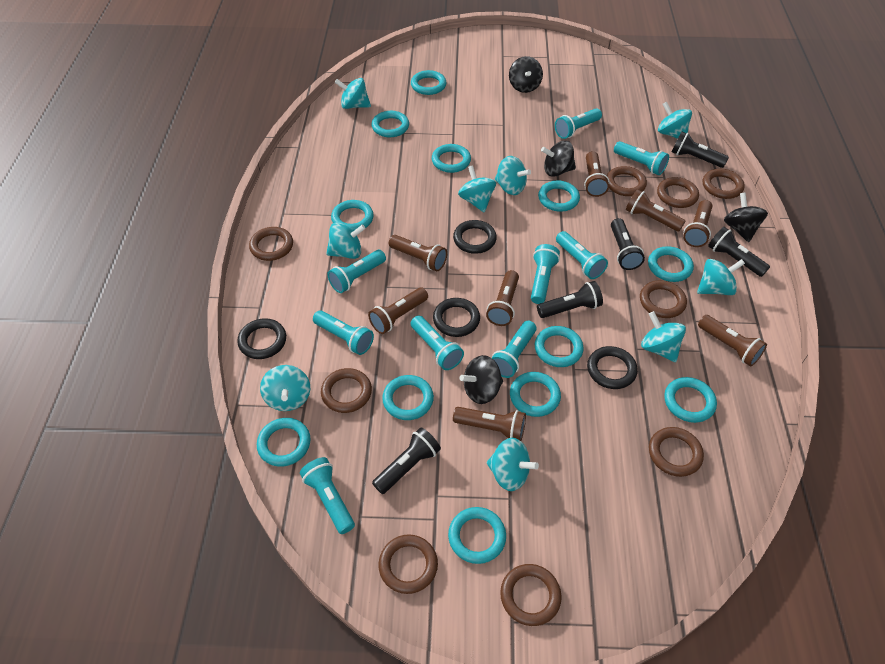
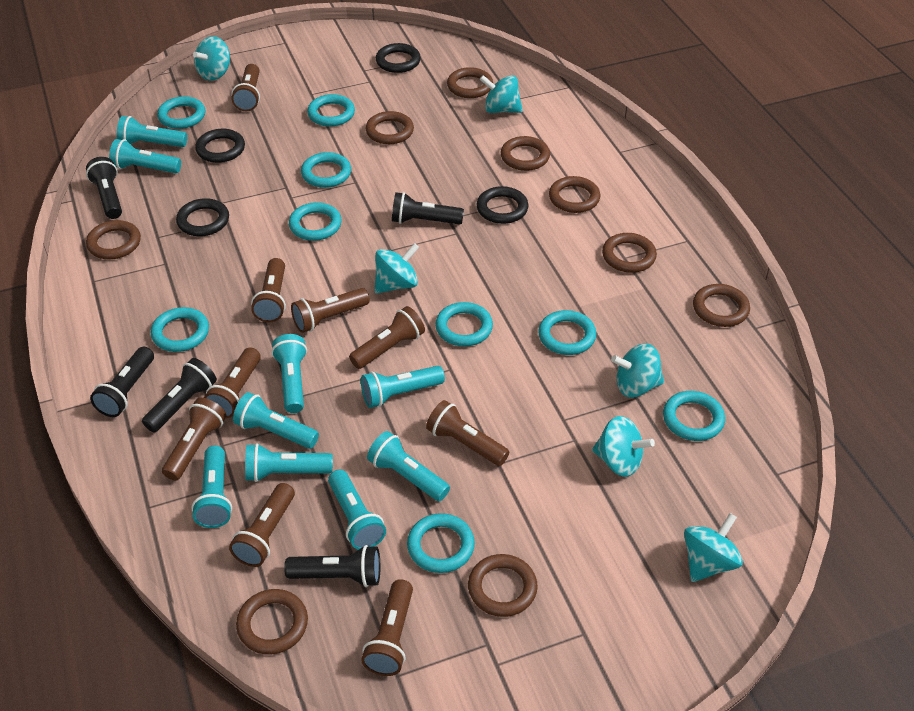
black spinning top: 4 -> 0
brown flashlight: 8 -> 9
turquoise ring: 12 -> 9
turquoise spinning top: 9 -> 6

